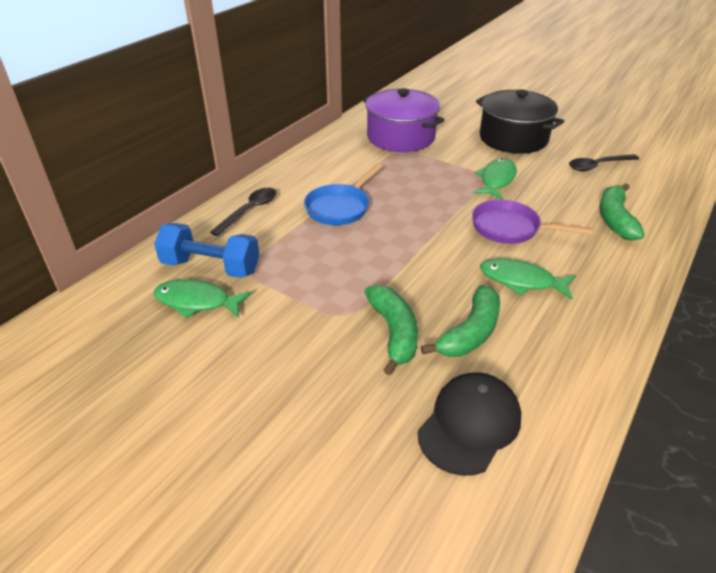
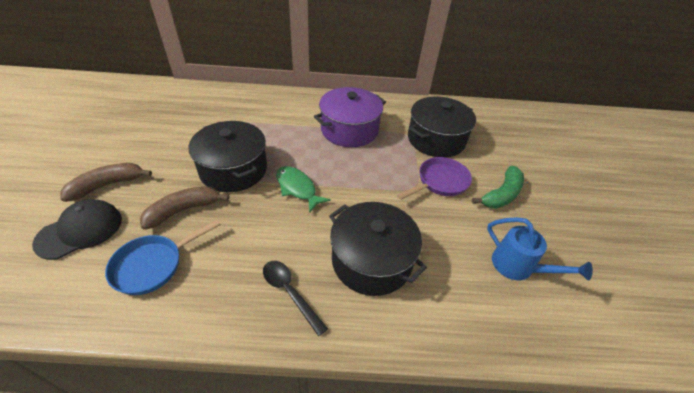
black pot: 1 -> 3
black spoon: 2 -> 1
blue dumbbell: 1 -> 0
blue watering can: 0 -> 1
brown banana: 0 -> 2
green banana: 3 -> 1
green fish: 3 -> 1

